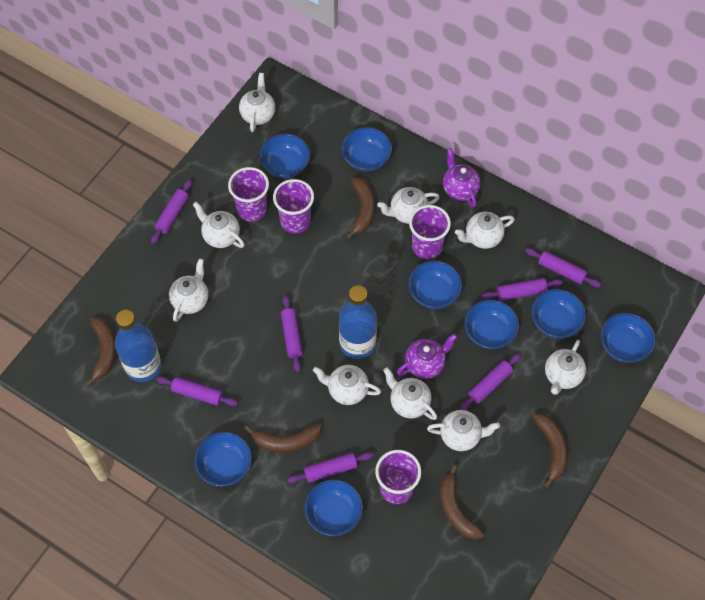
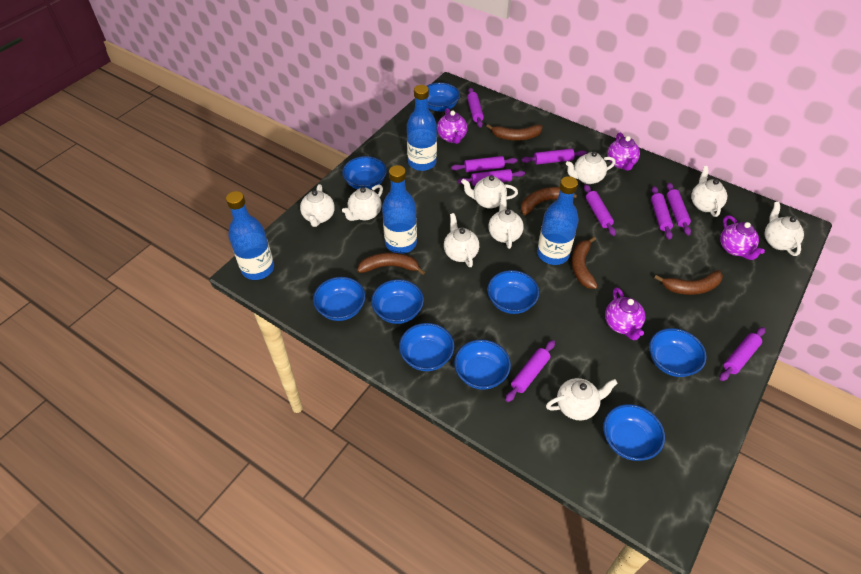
blue bottle: 2 -> 4
blue bowl: 8 -> 9
purple cup: 4 -> 0
purple rolling pin: 7 -> 9
purple teapot: 2 -> 4

